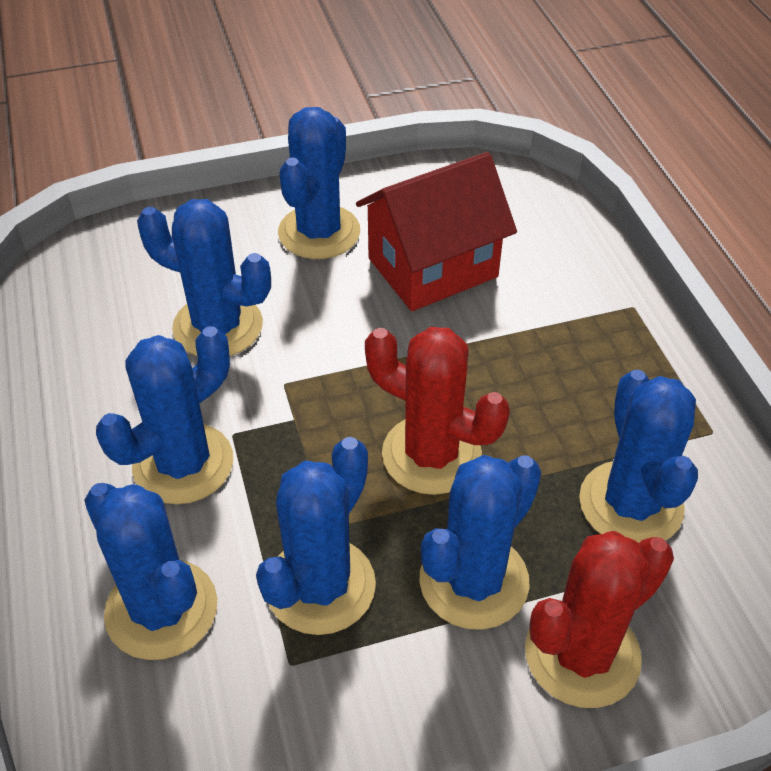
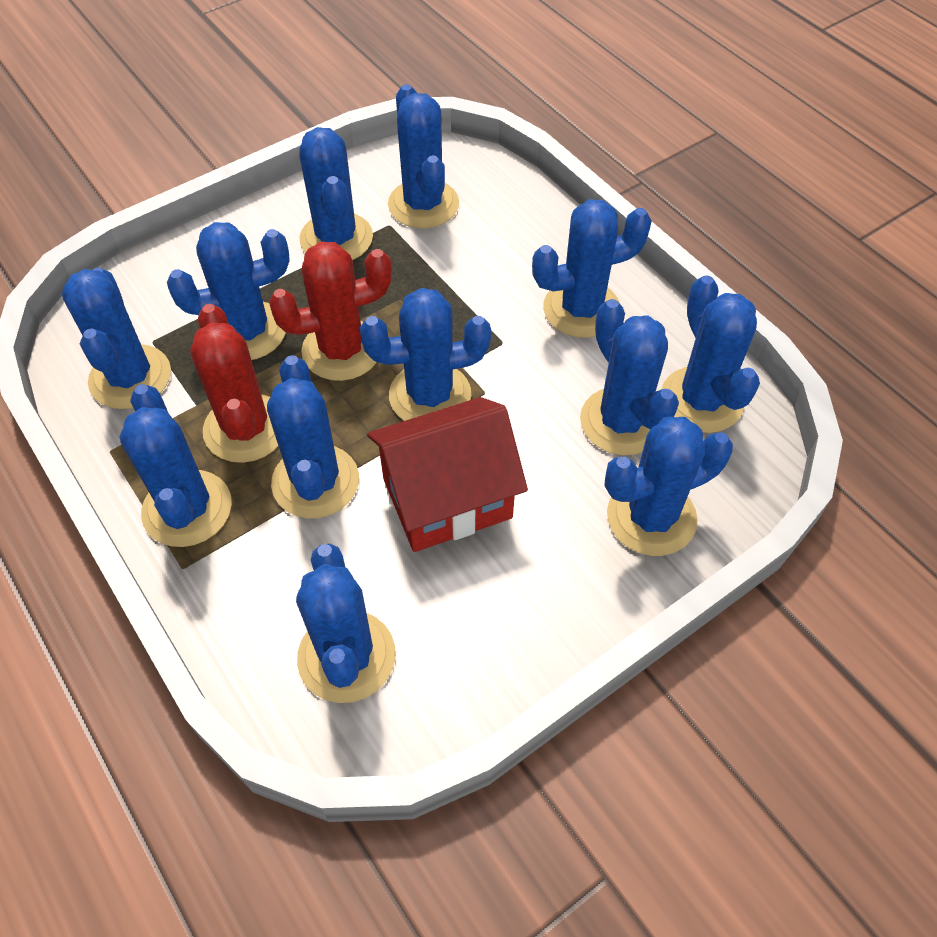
blue cactus: 7 -> 12

